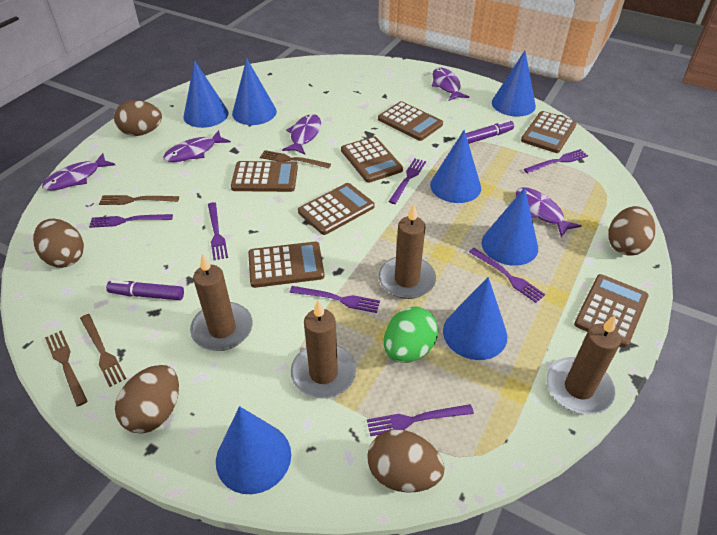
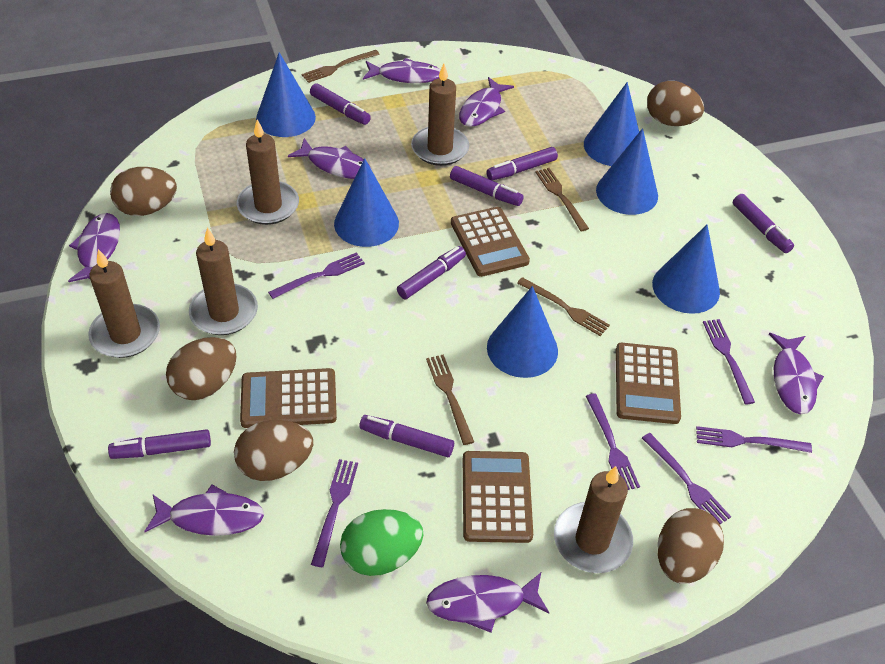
blue cone: 7 -> 6
brown calculator: 7 -> 4
brown candle: 4 -> 5
purple fish: 5 -> 7
purple fork: 7 -> 6
purple marker: 2 -> 7

